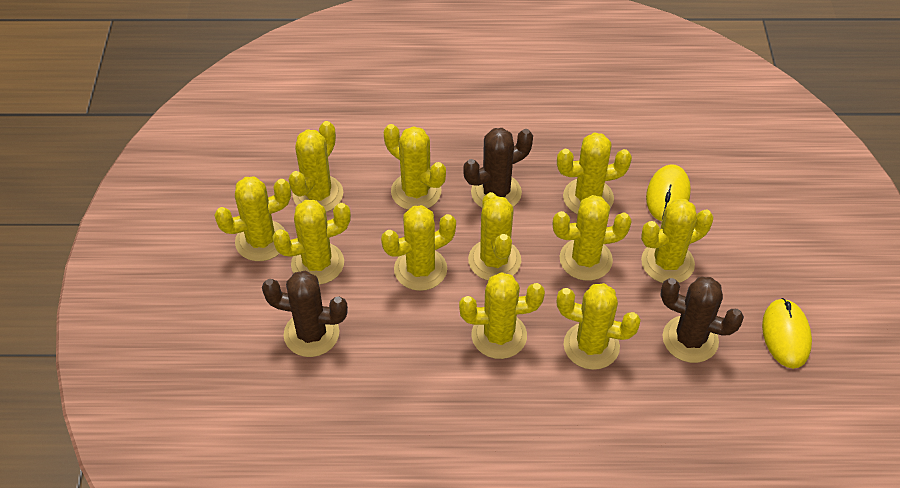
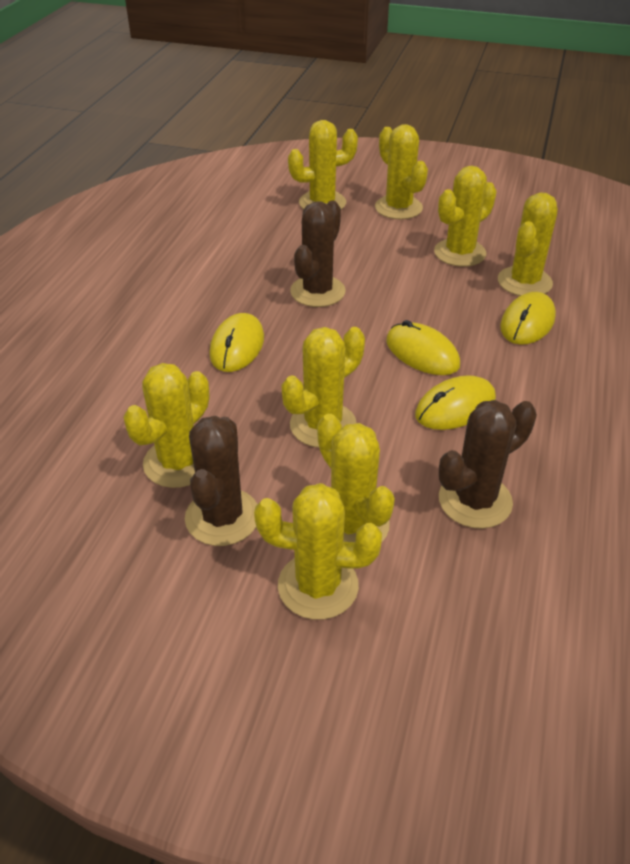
yellow cactus: 11 -> 8
yellow mouse: 2 -> 4

